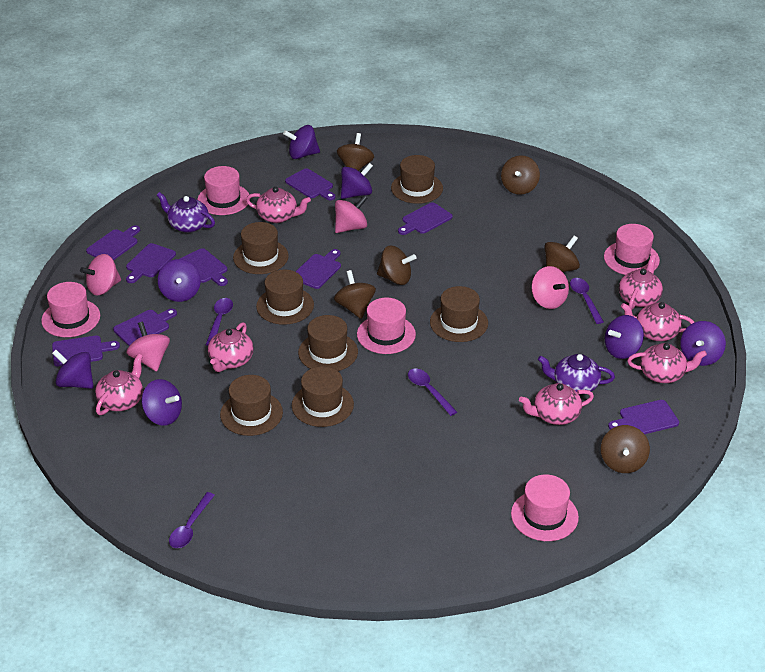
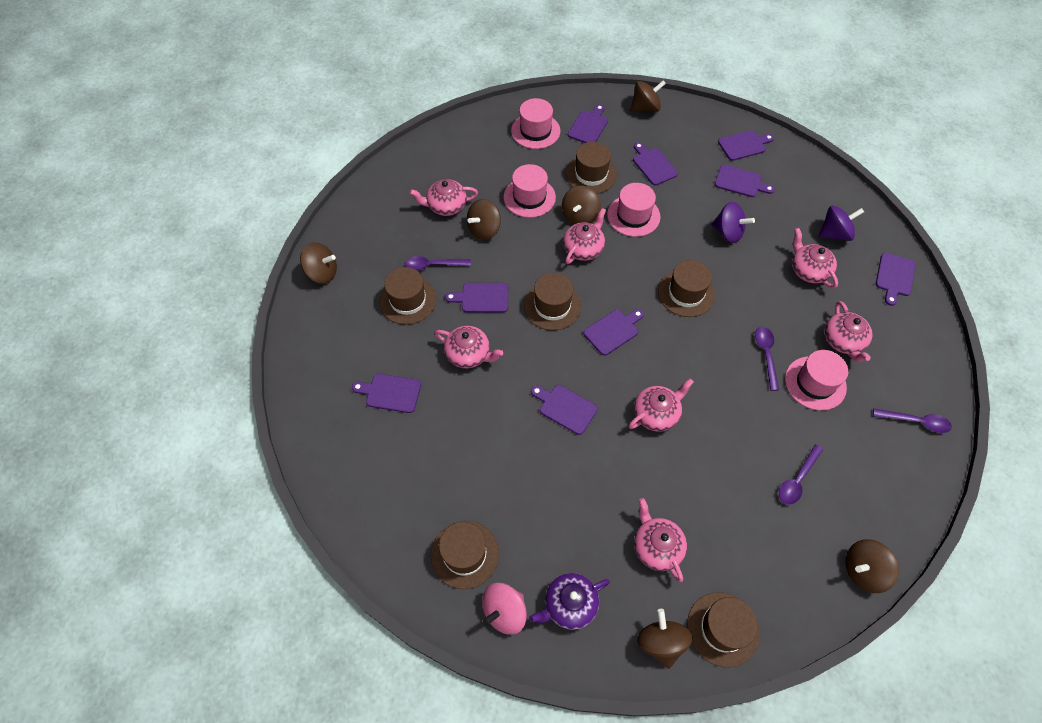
brown hat: 7 -> 6
pink hat: 5 -> 4
pink spinning top: 4 -> 1
purple spinning top: 7 -> 2
purple teapot: 2 -> 1

